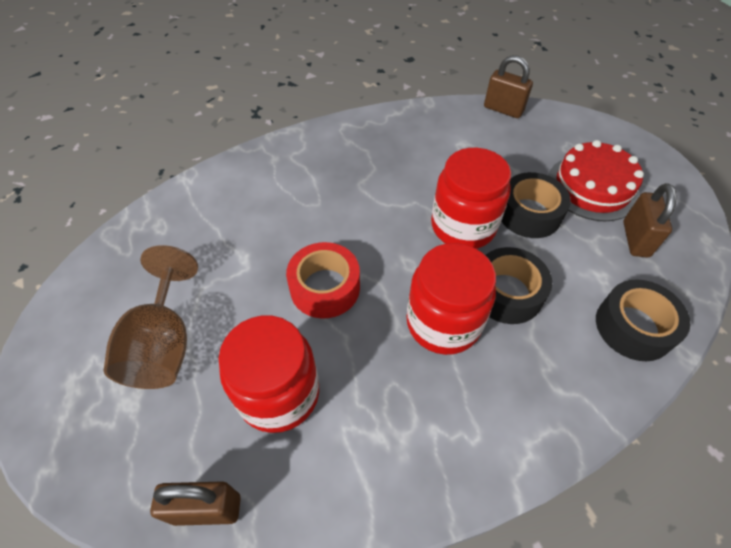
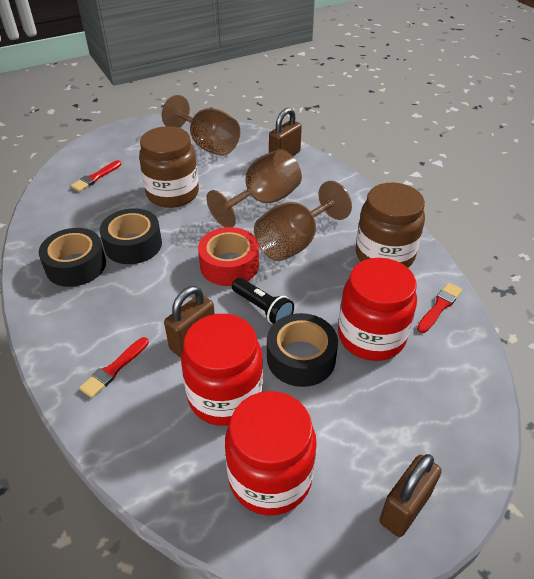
black flashlight: 0 -> 1
brown goblet: 1 -> 3
brown jar: 0 -> 2
red brush: 0 -> 3
red cake: 1 -> 0

